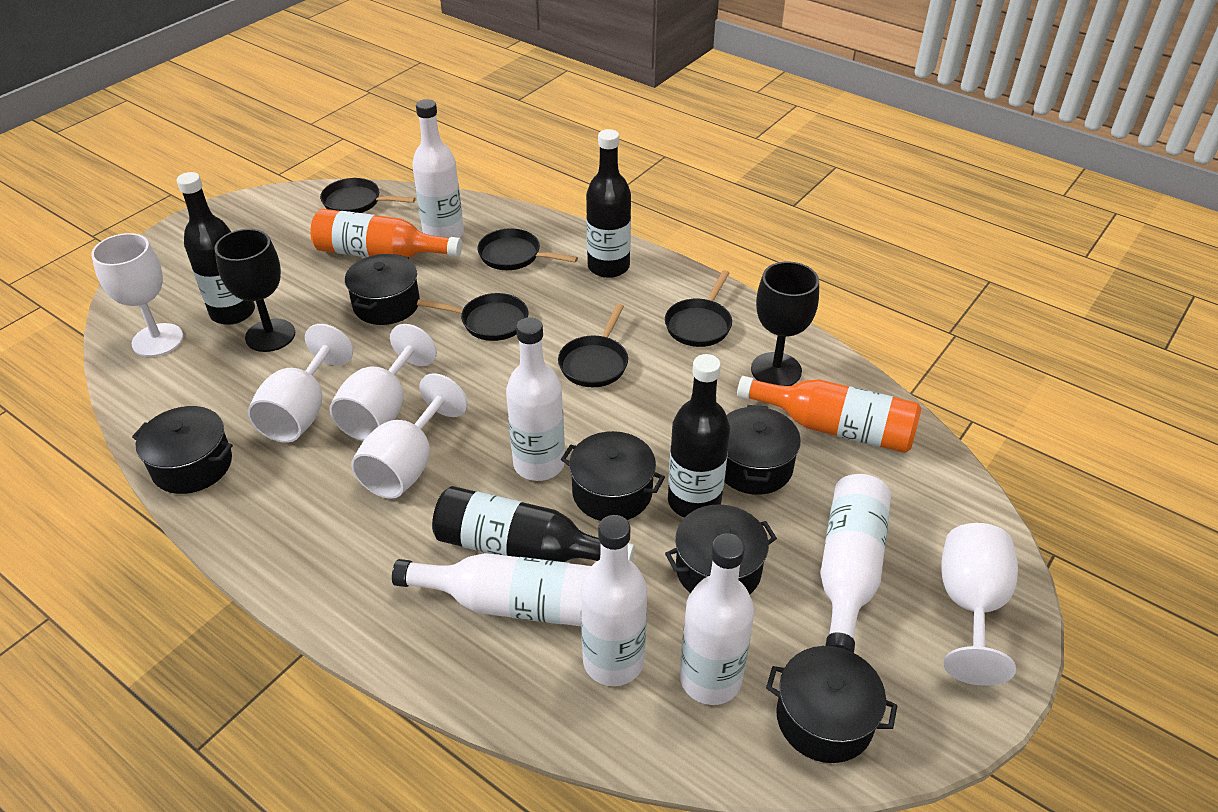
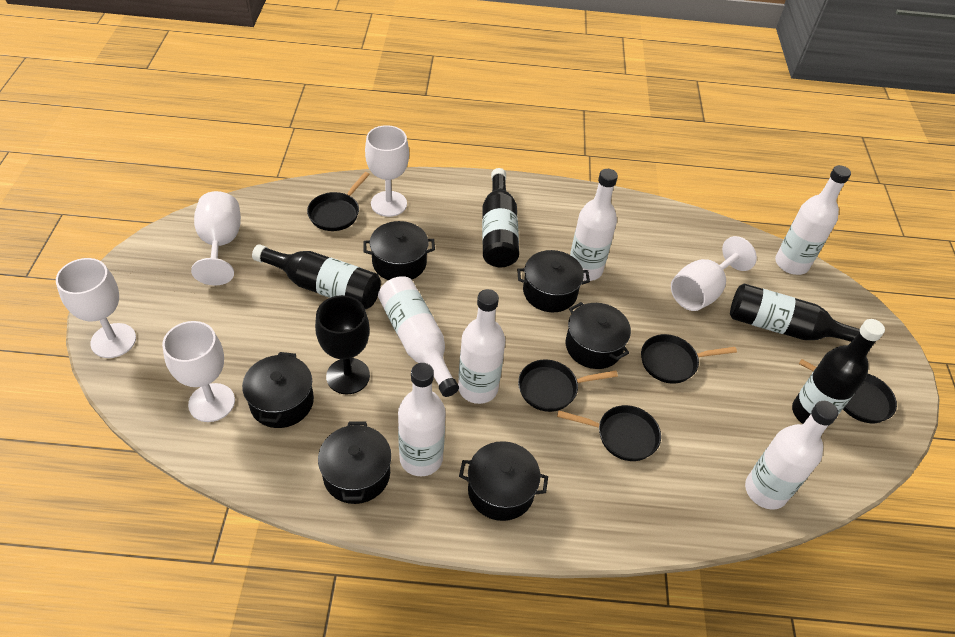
black goblet: 2 -> 1
orange bottle: 2 -> 0

